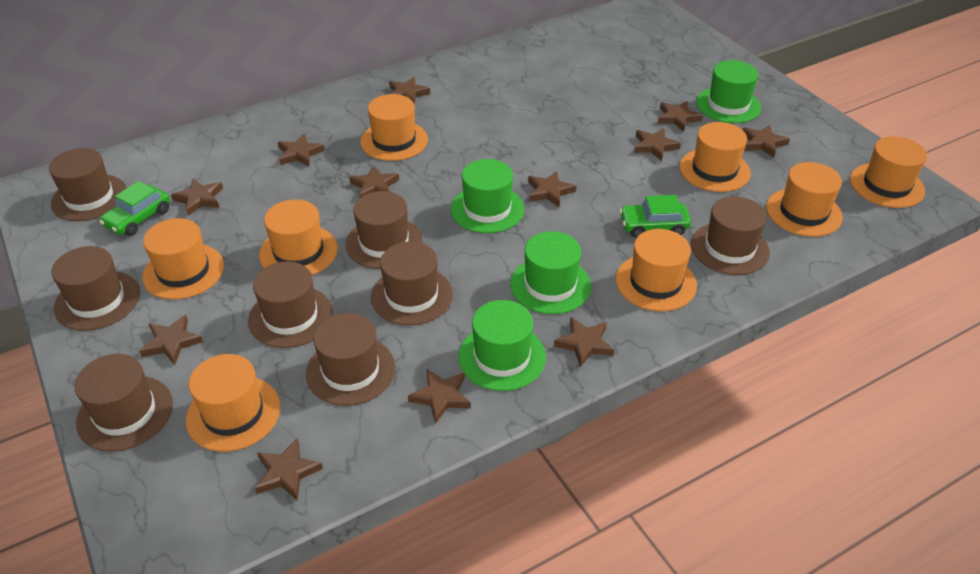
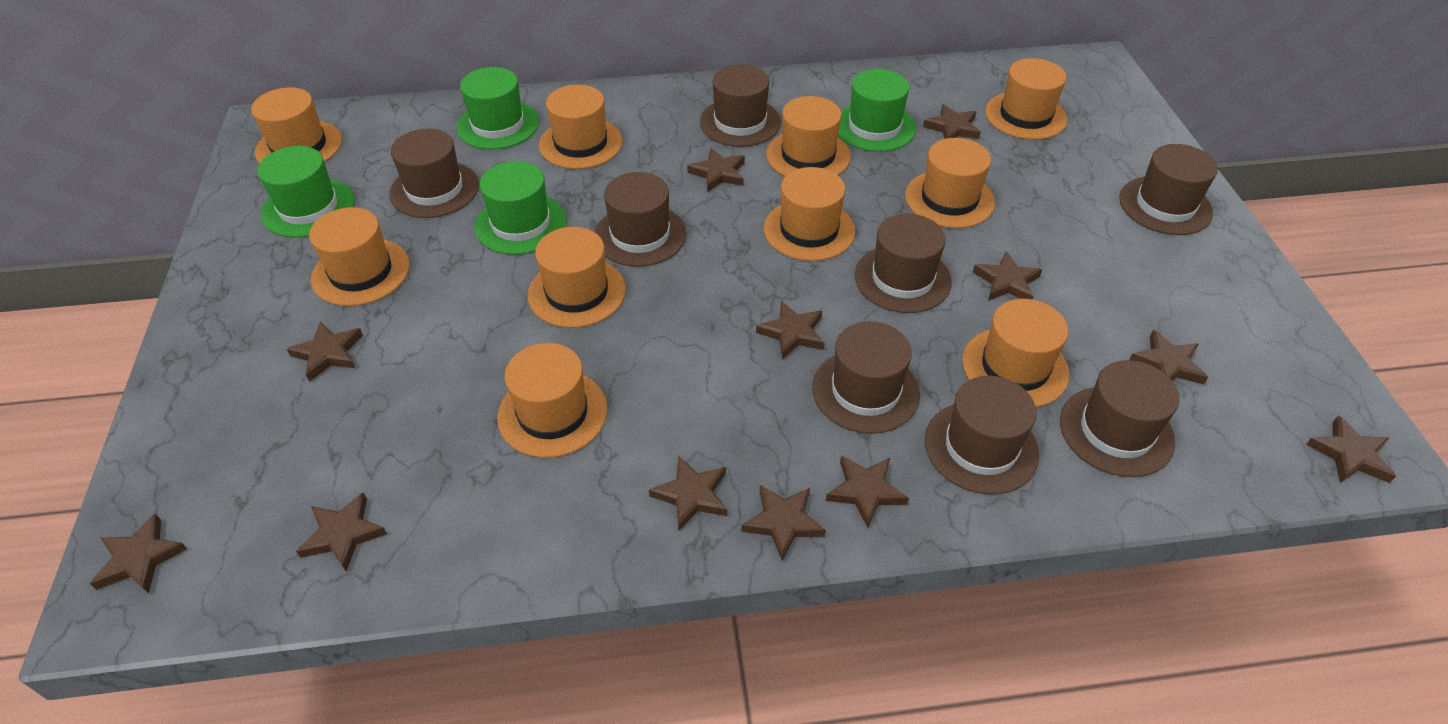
green car: 2 -> 0
orange hat: 8 -> 10

